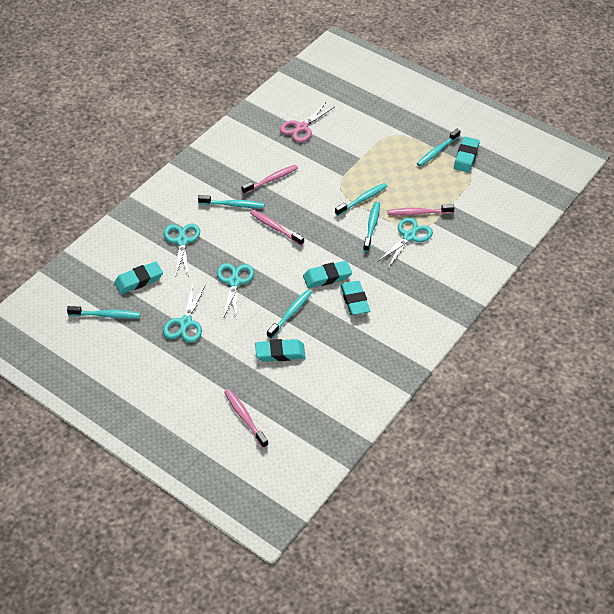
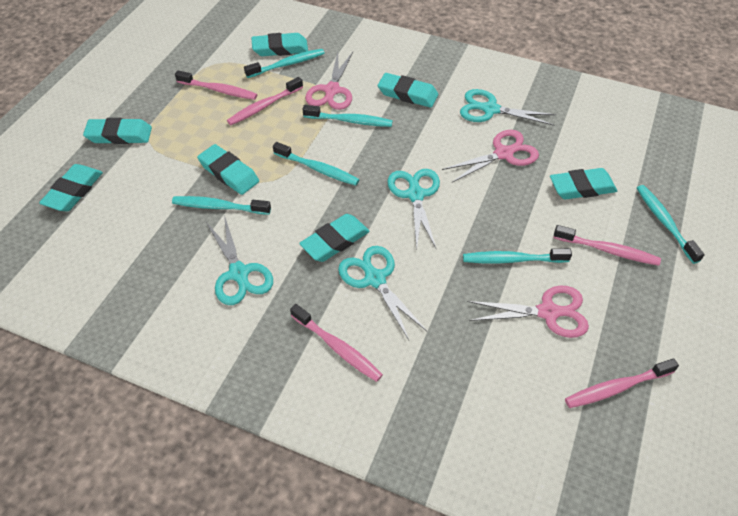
pink scissors: 1 -> 3
pink toothbrush: 4 -> 5
turquoise eraser: 5 -> 7

